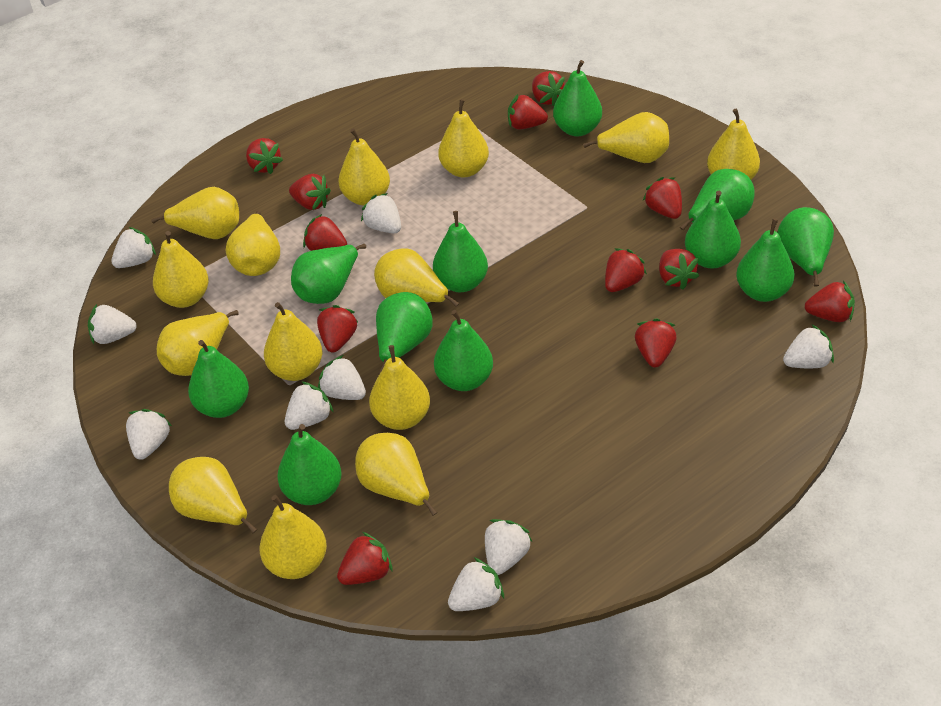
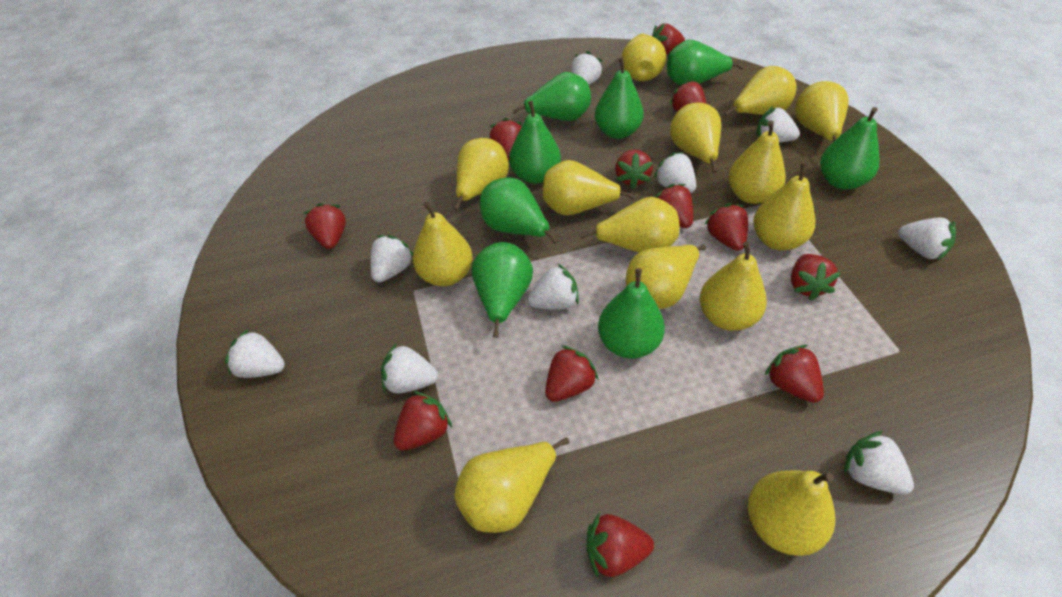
green pear: 11 -> 8

